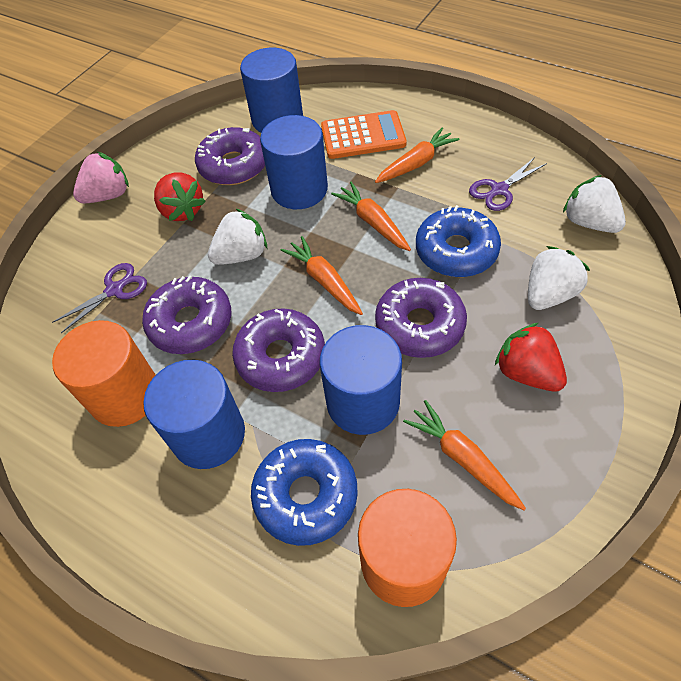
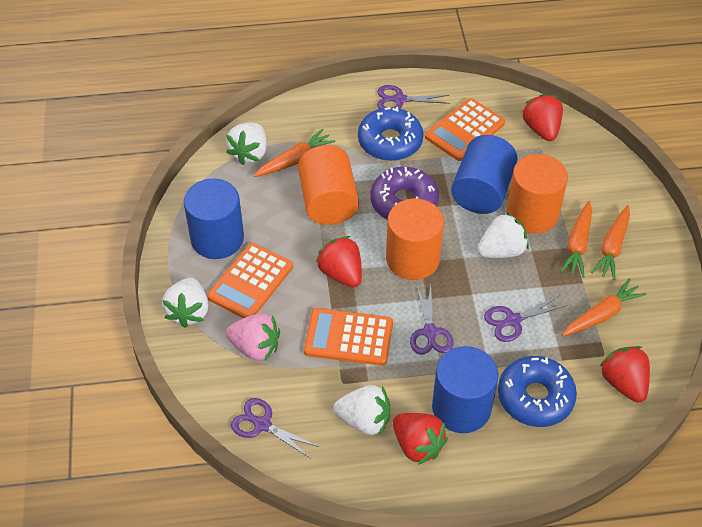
blue cylinder: 4 -> 3
orange calculator: 1 -> 3
orange cylinder: 2 -> 3
purple donut: 4 -> 1
purple scissors: 2 -> 4
red strawberry: 2 -> 4
white strawberry: 3 -> 4

